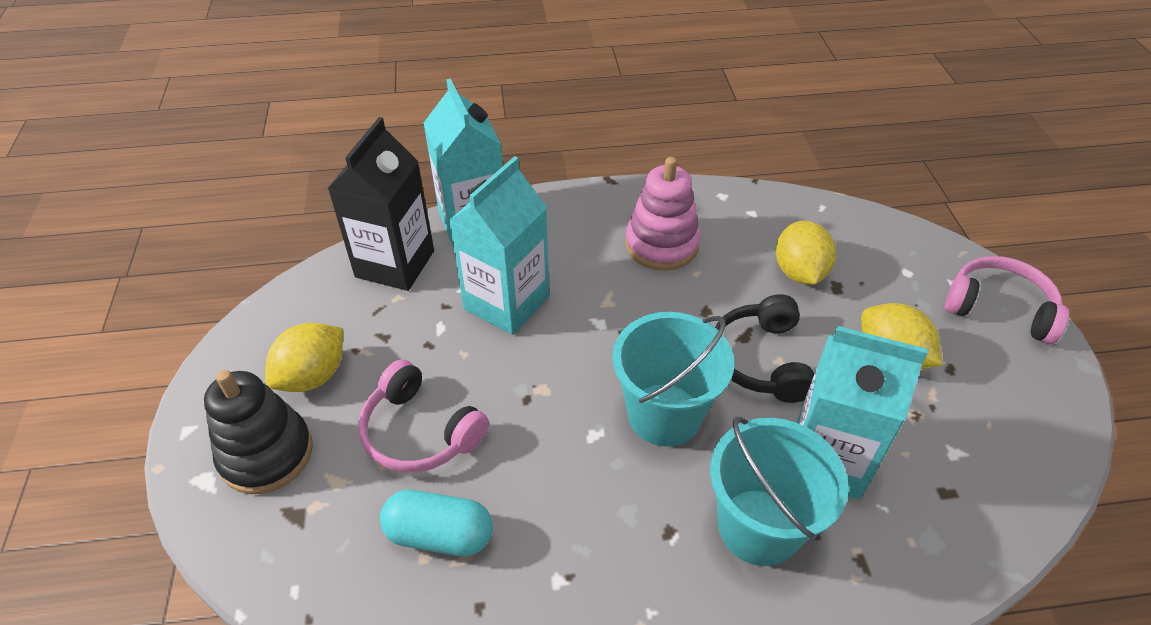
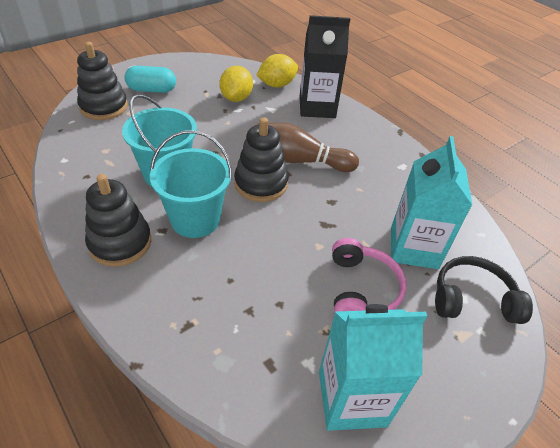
black stacking toy: 1 -> 3
brown bowling pin: 0 -> 1
pink headphones: 2 -> 1
pink stacking toy: 1 -> 0
turquoise carton: 3 -> 2
yellow lemon: 3 -> 2

